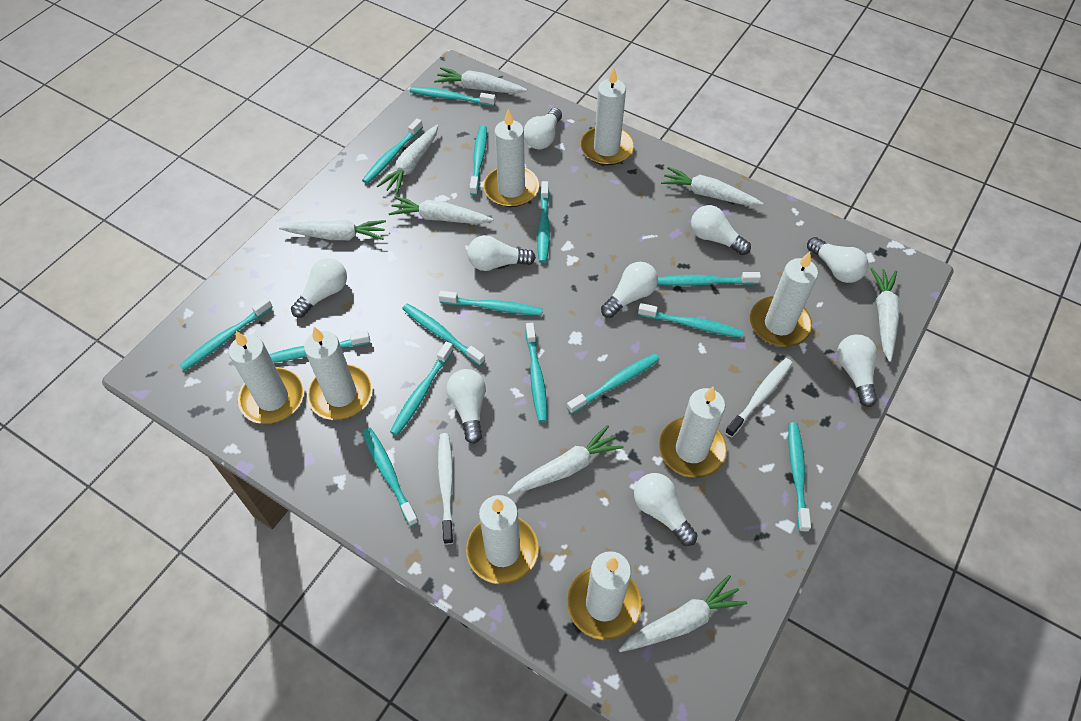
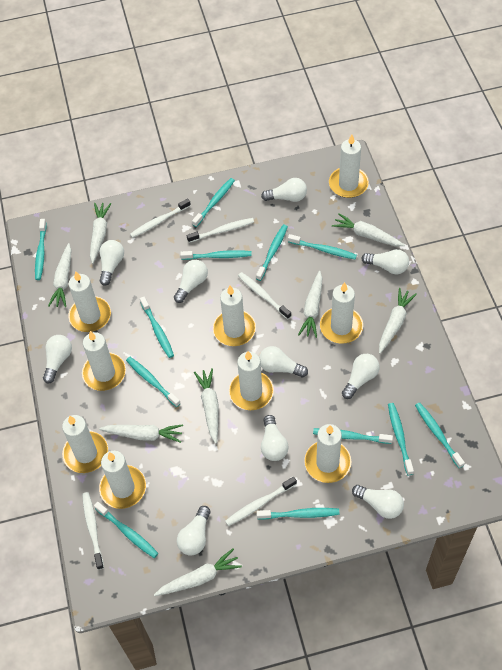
turquoise toothbrush: 15 -> 12
white candle: 8 -> 9
white light bulb: 9 -> 10
white toothbrush: 2 -> 5

